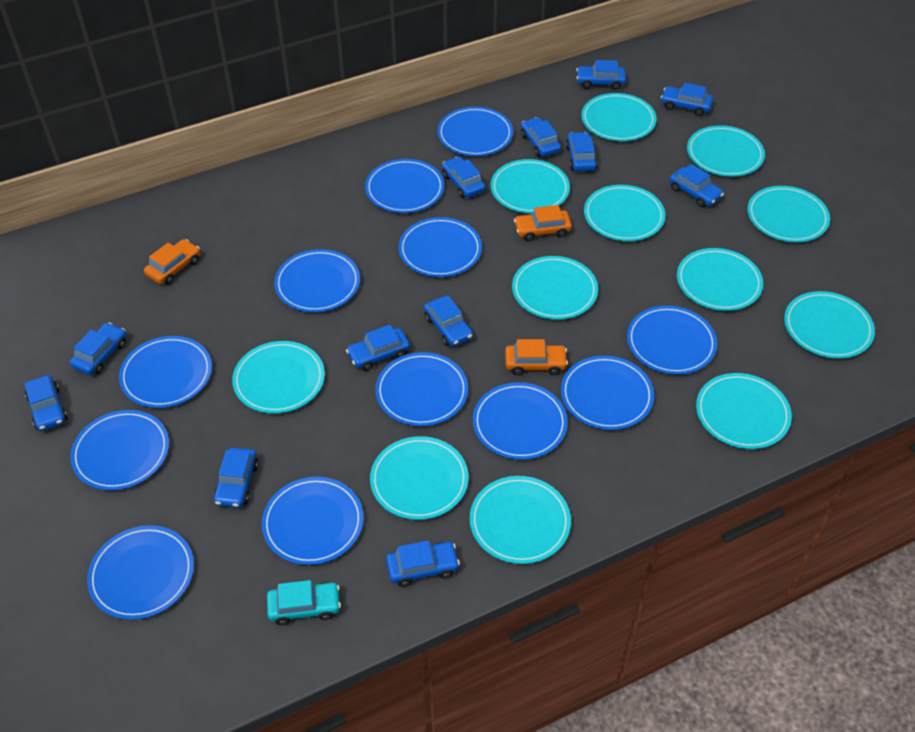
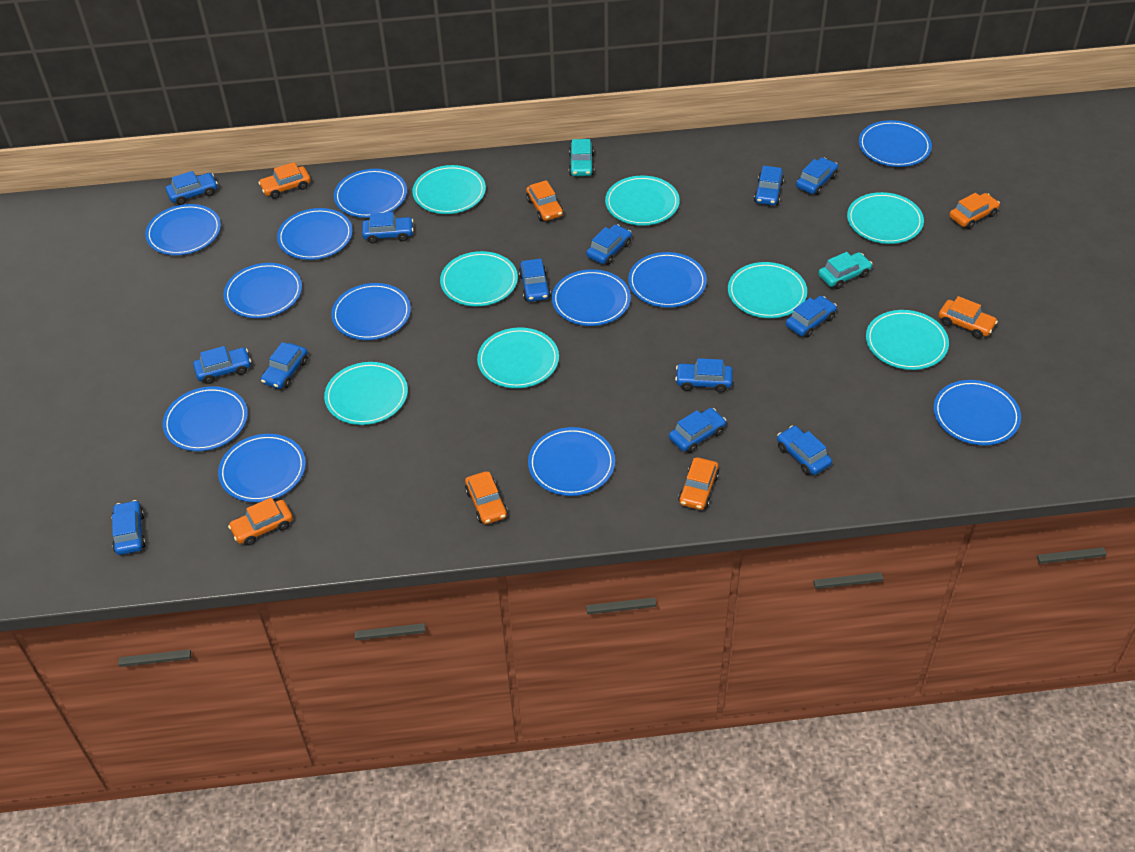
blue car: 12 -> 13
orange car: 3 -> 7
turquoise car: 1 -> 2
turquoise plate: 12 -> 8

